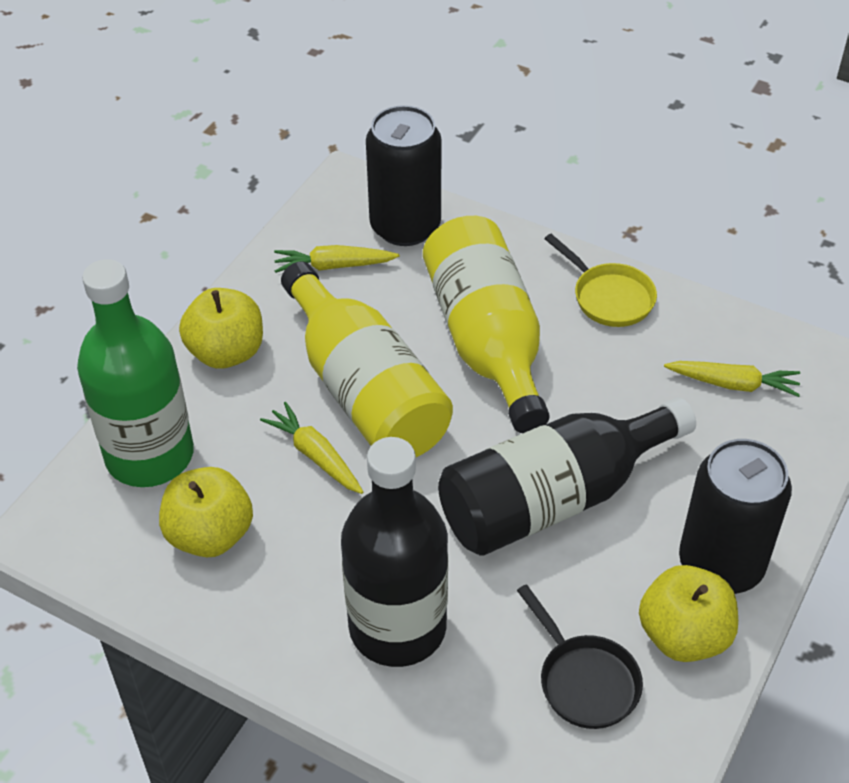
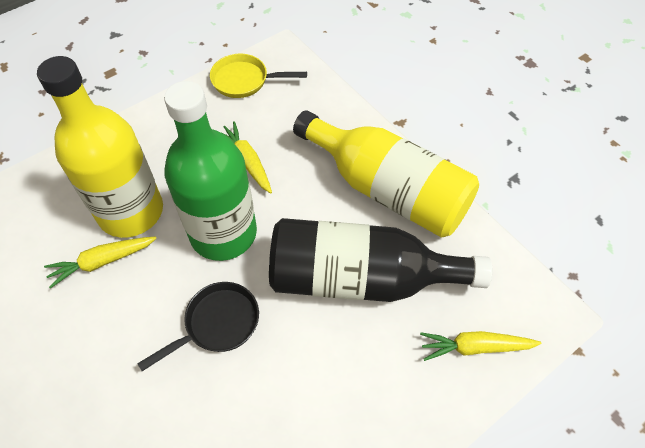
black bottle: 2 -> 1
black can: 2 -> 0
yellow apple: 3 -> 0

